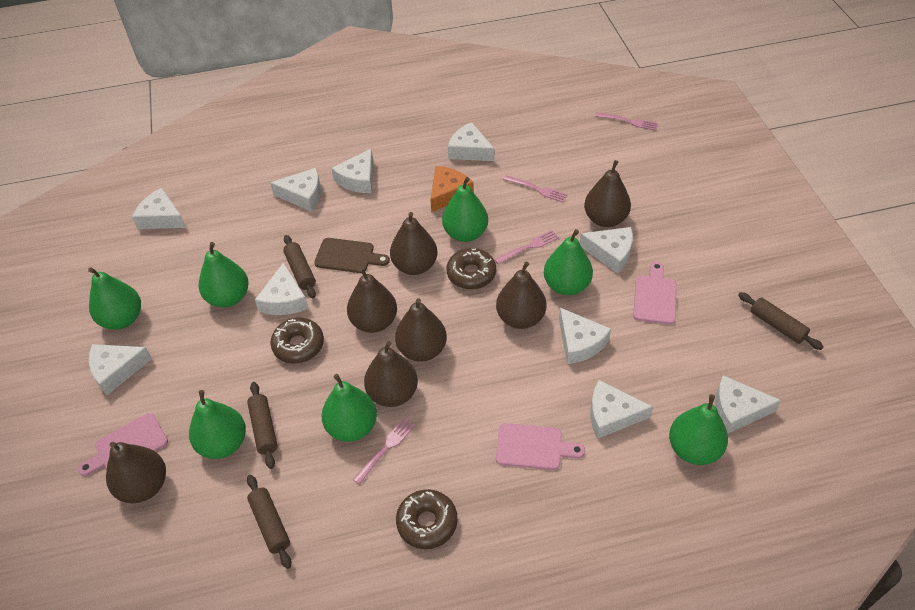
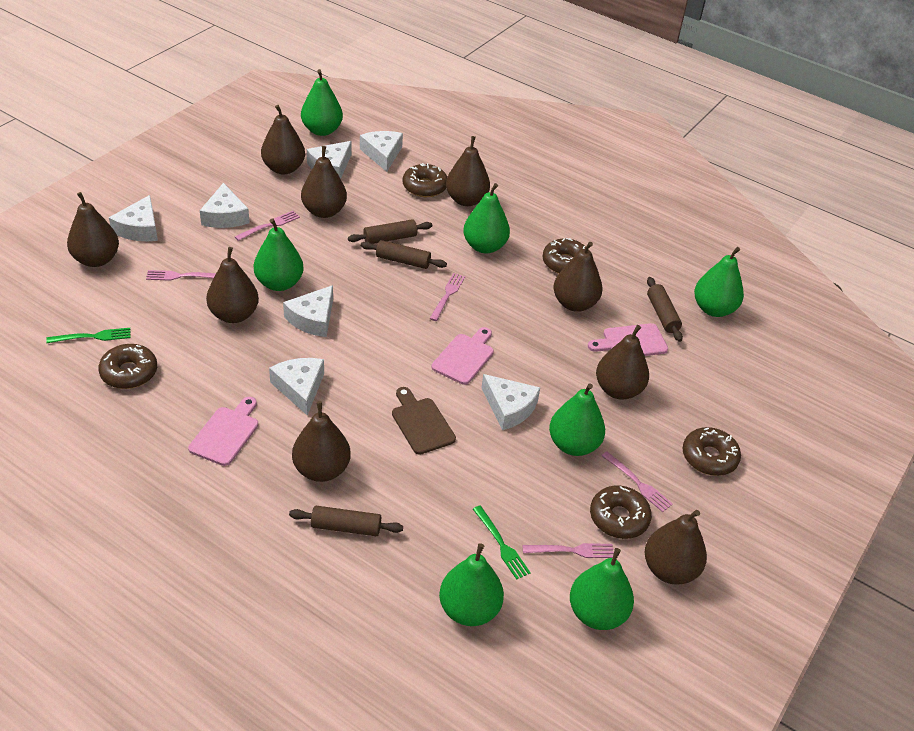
brown donut: 3 -> 5
brown pear: 7 -> 9
green fork: 0 -> 2
orange cheese: 1 -> 0
pink fork: 4 -> 5
white cheese: 10 -> 7

